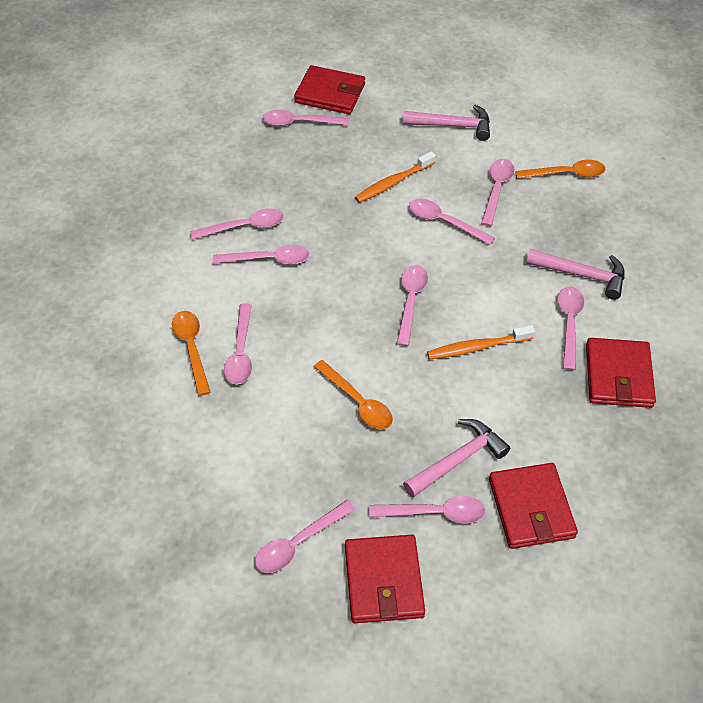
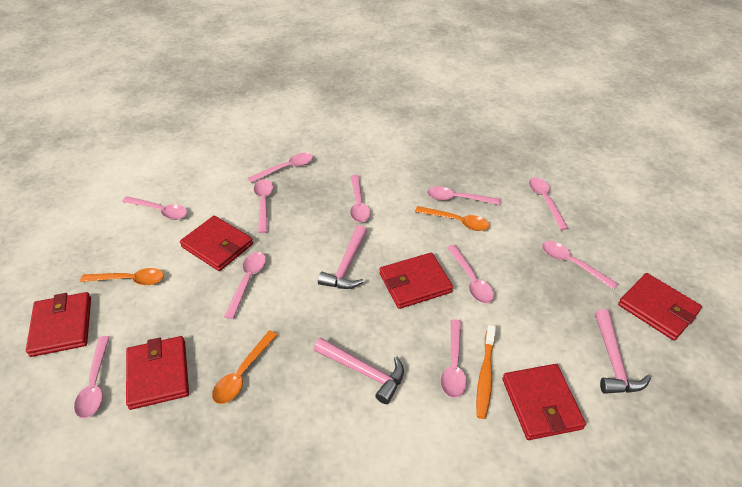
orange toothbrush: 2 -> 1
pink spoon: 10 -> 11
red wallet: 4 -> 6

